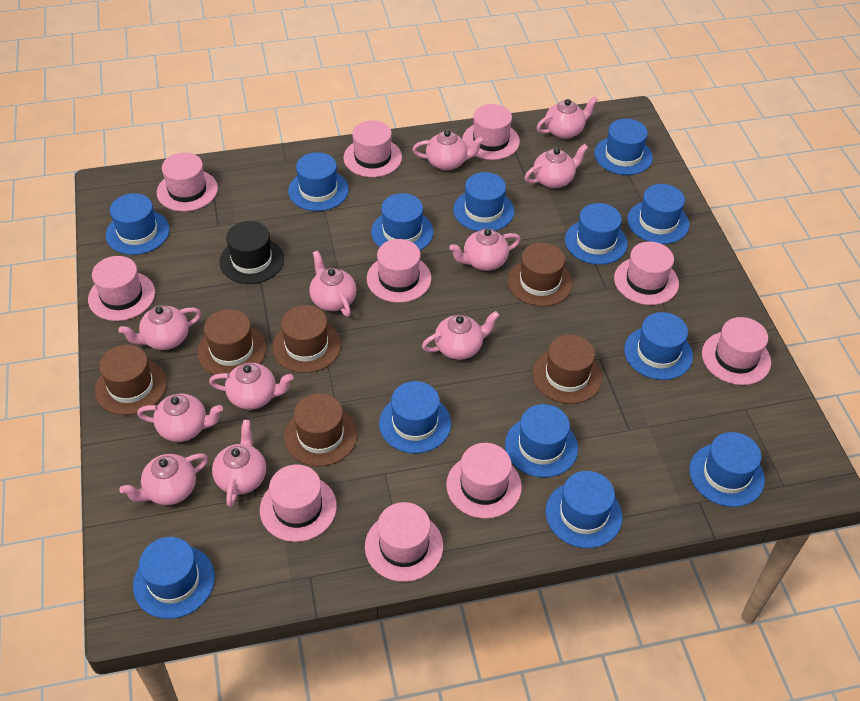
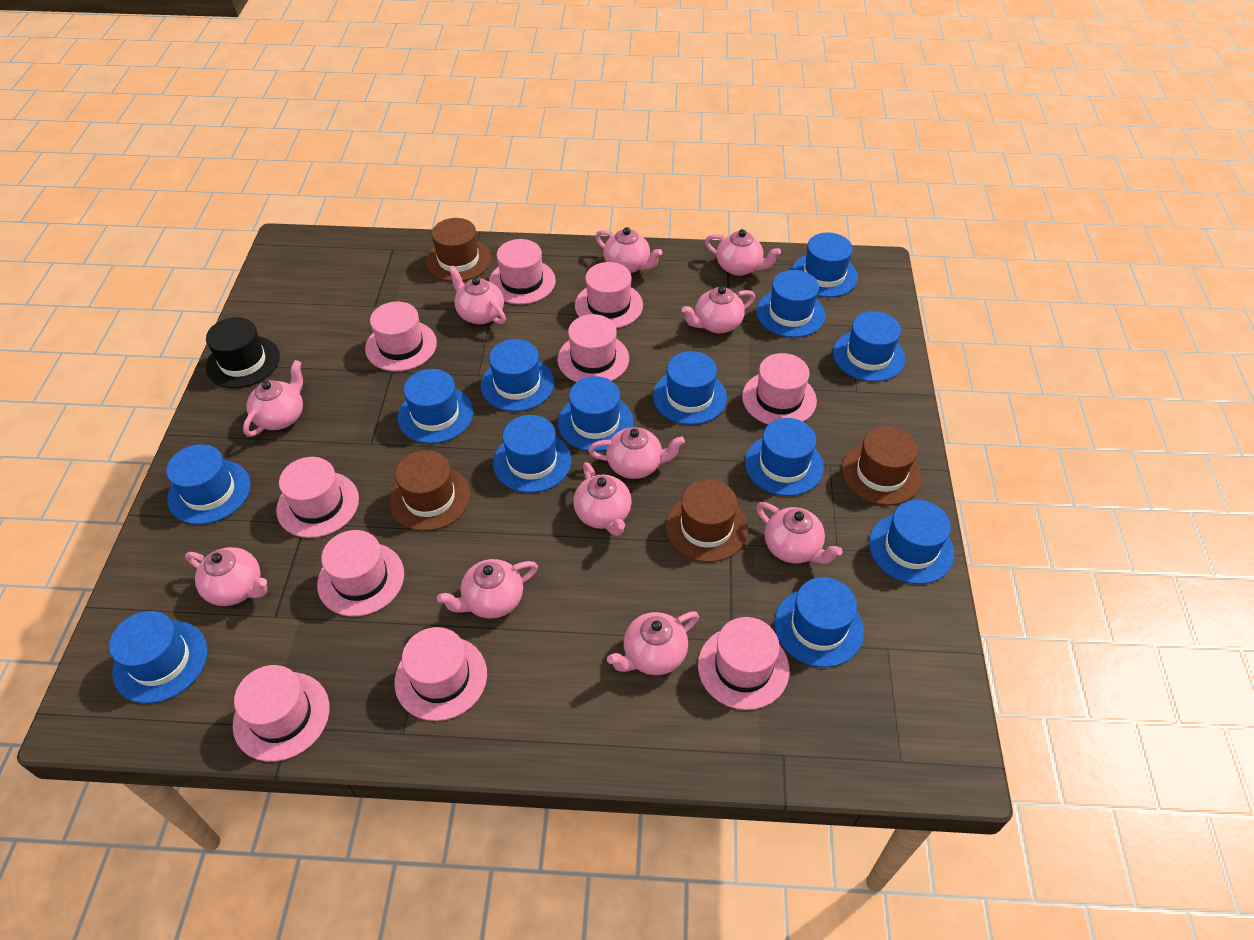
brown hat: 6 -> 4

